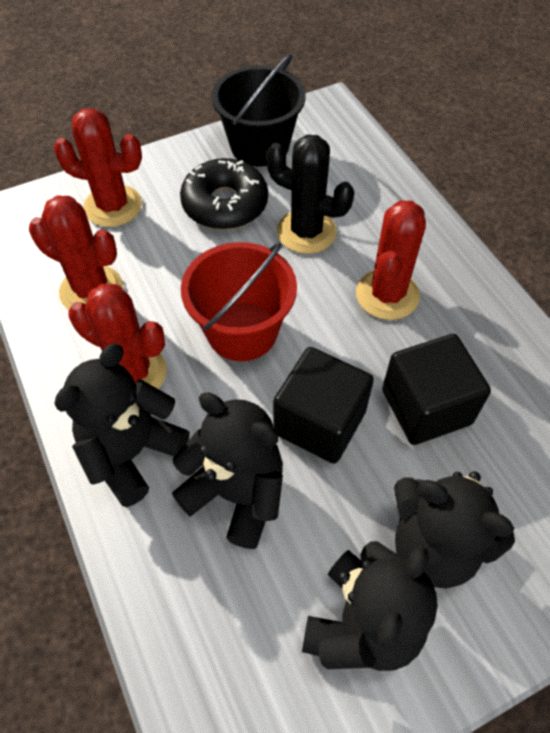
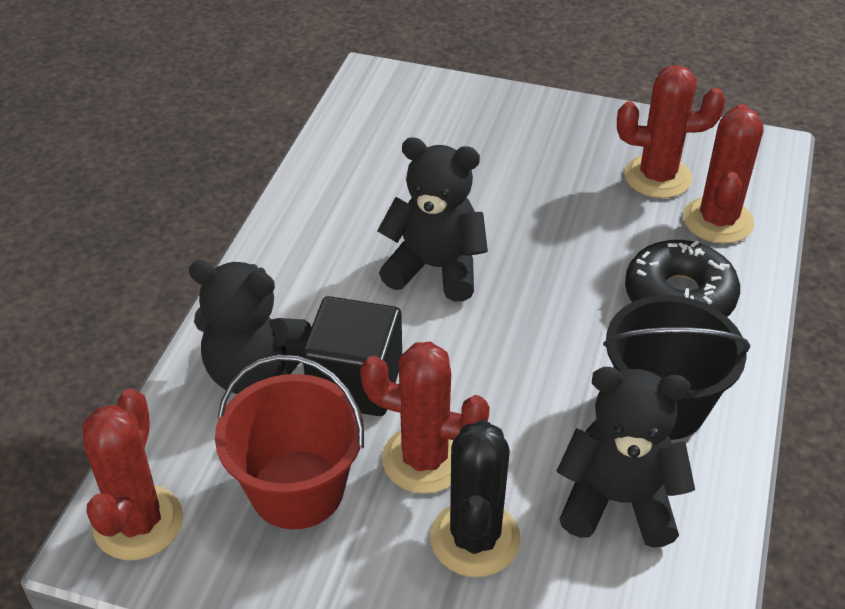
black cube: 2 -> 1
black teddy bear: 4 -> 3

